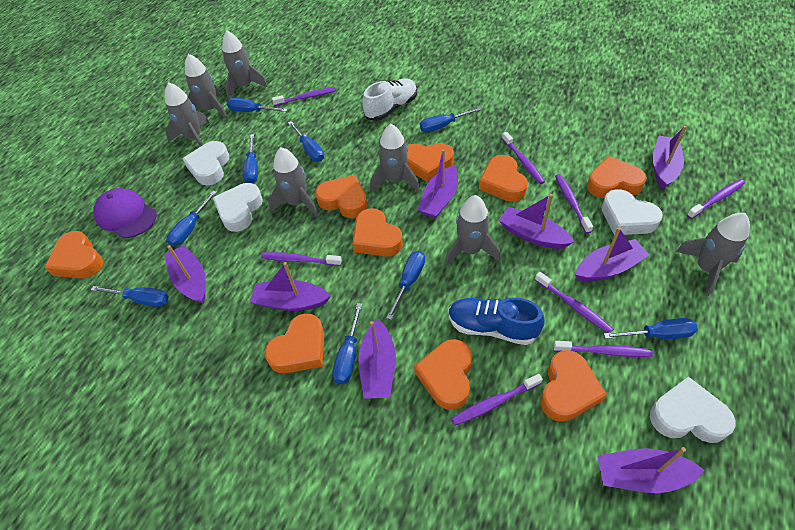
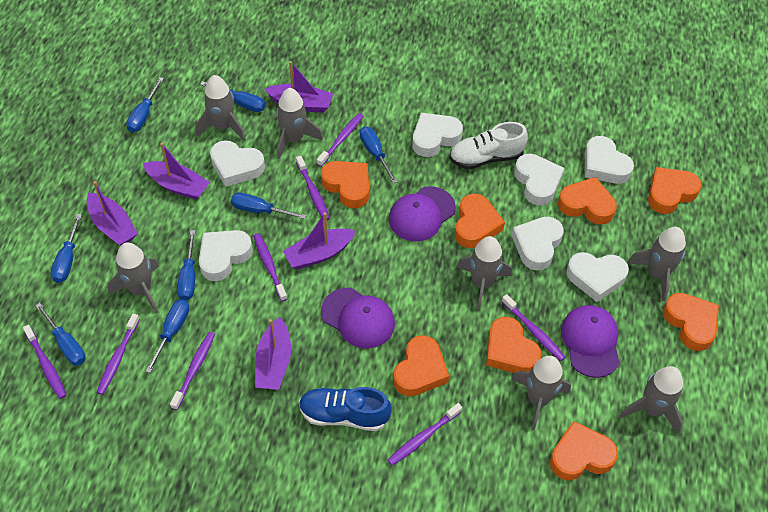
blue screwdriver: 9 -> 8
orange heart: 9 -> 8
purple boat: 8 -> 5
purple cap: 1 -> 3
white heart: 4 -> 7

